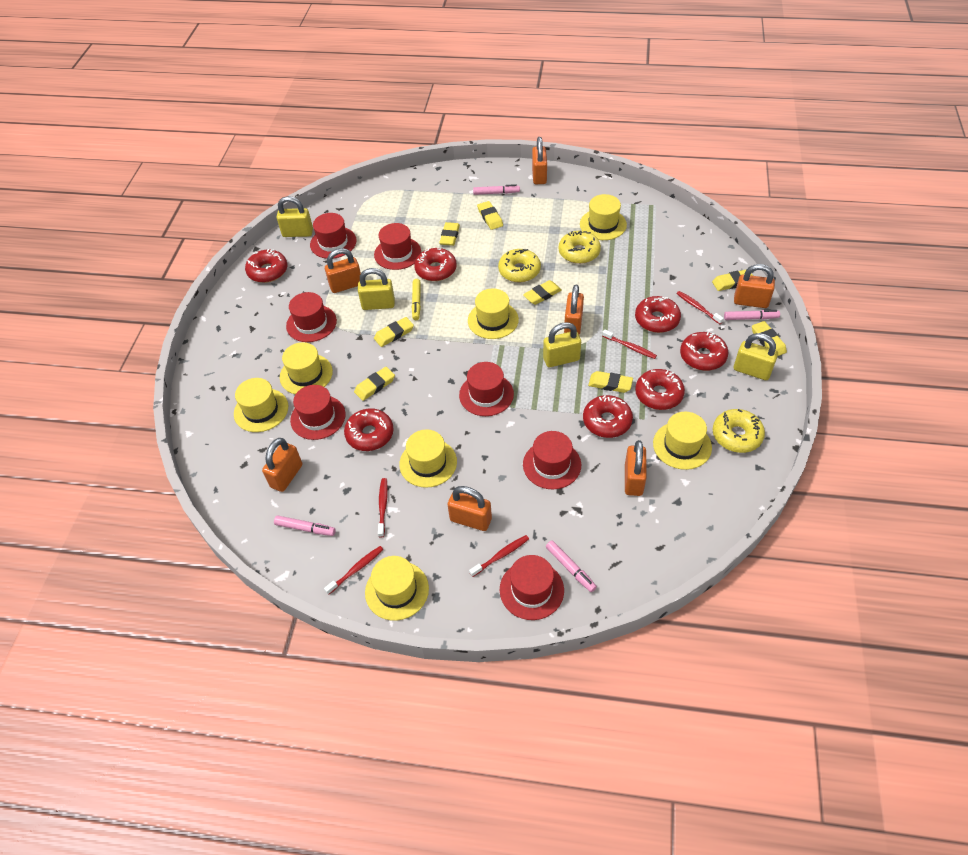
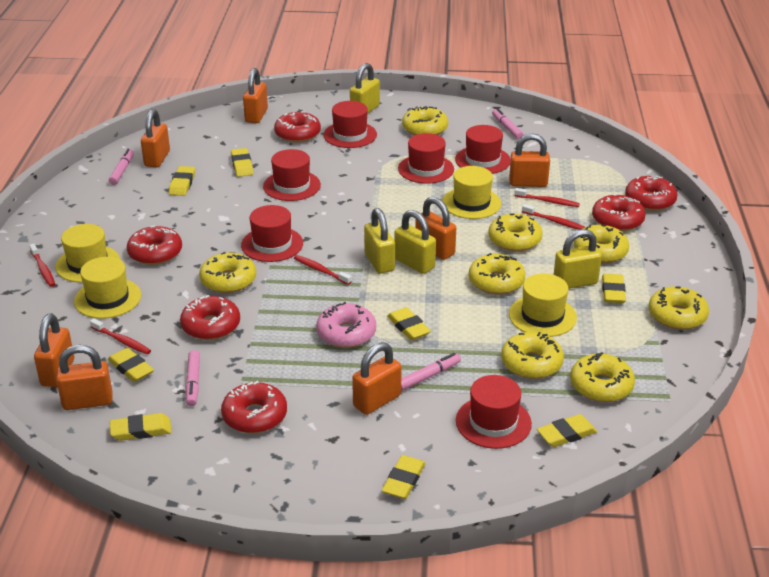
pink donut: 0 -> 1
red donut: 7 -> 6
red hat: 7 -> 6
yellow donut: 3 -> 8
yellow hat: 7 -> 4
yellow marker: 1 -> 0

